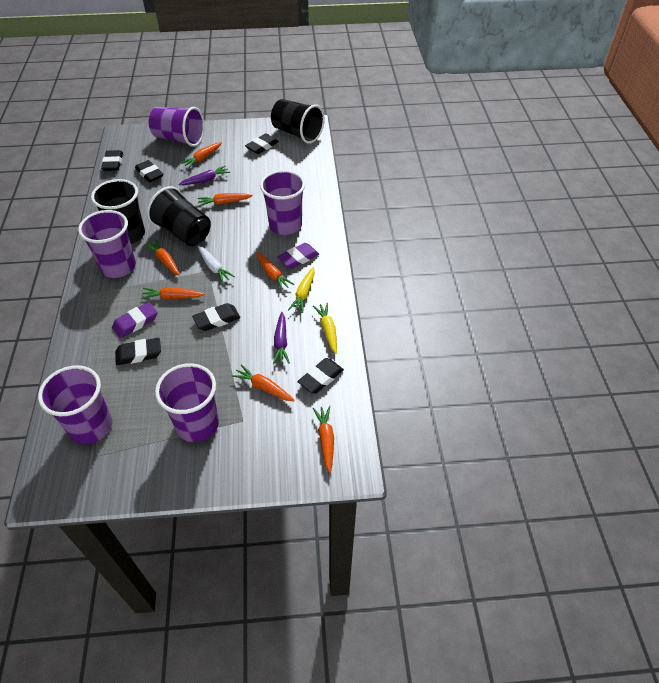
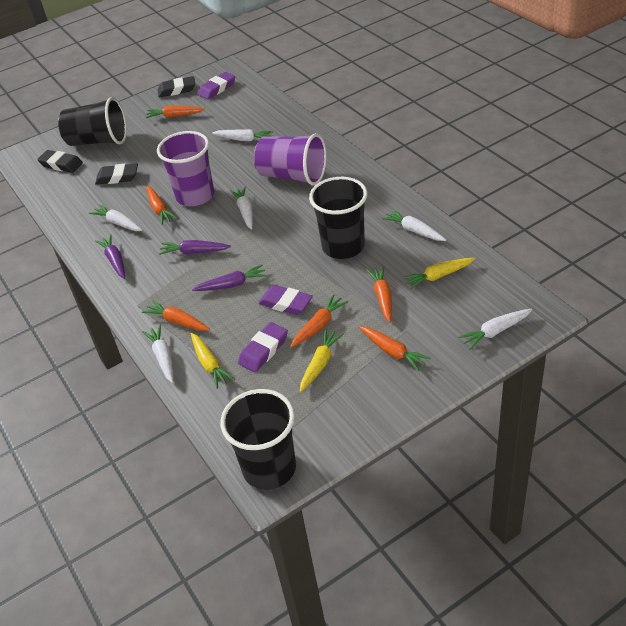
black eraser: 6 -> 3
orange carrot: 7 -> 6
purple carrot: 2 -> 3
purple cup: 5 -> 2
purple eraser: 2 -> 3
white carrot: 1 -> 6
yellow carrot: 2 -> 3

